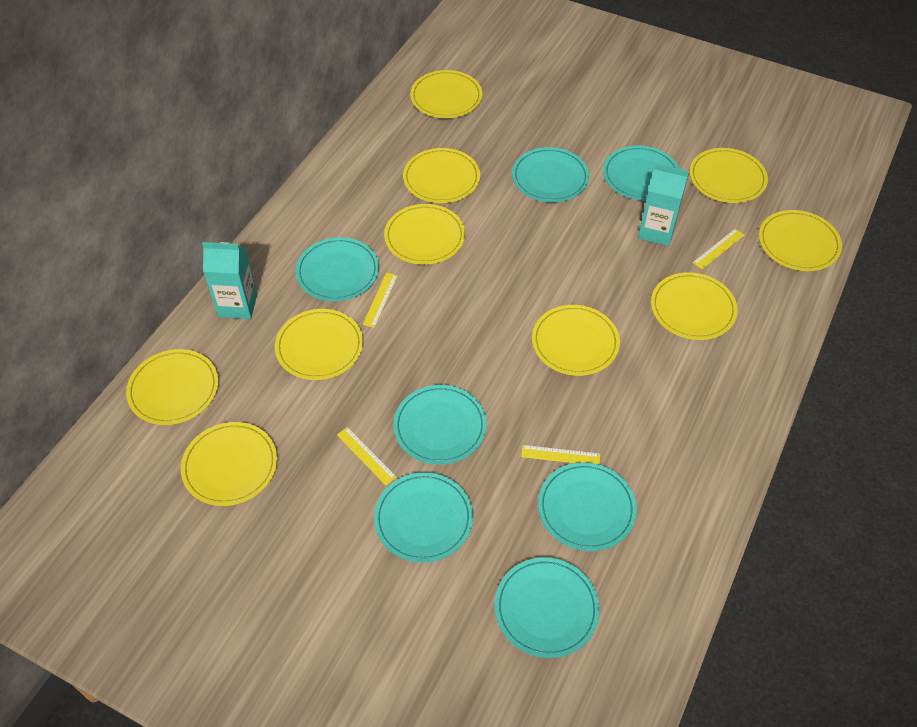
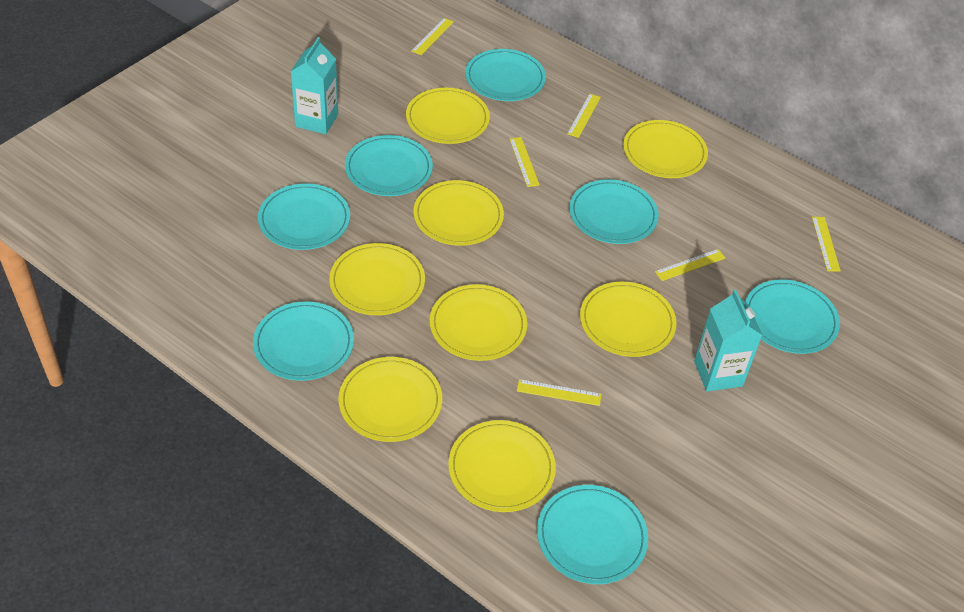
yellow plate: 10 -> 8
yellow ruler: 4 -> 6

